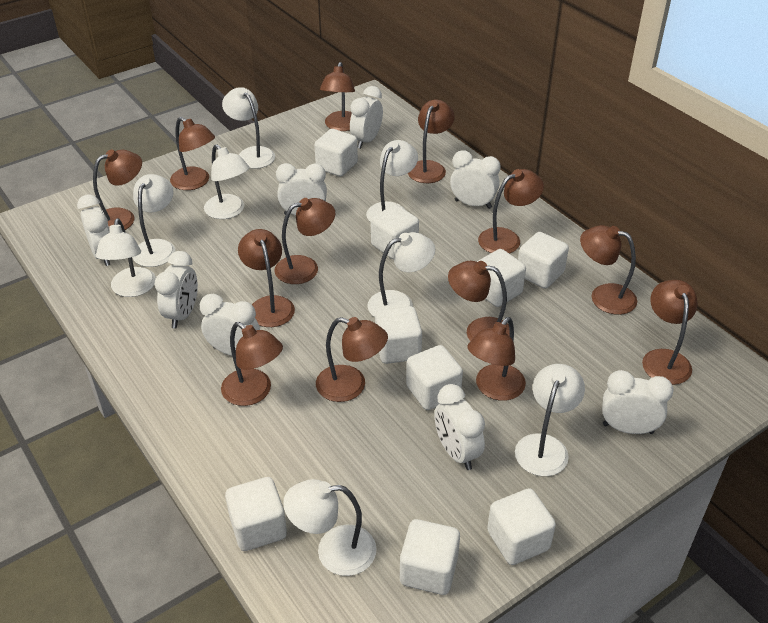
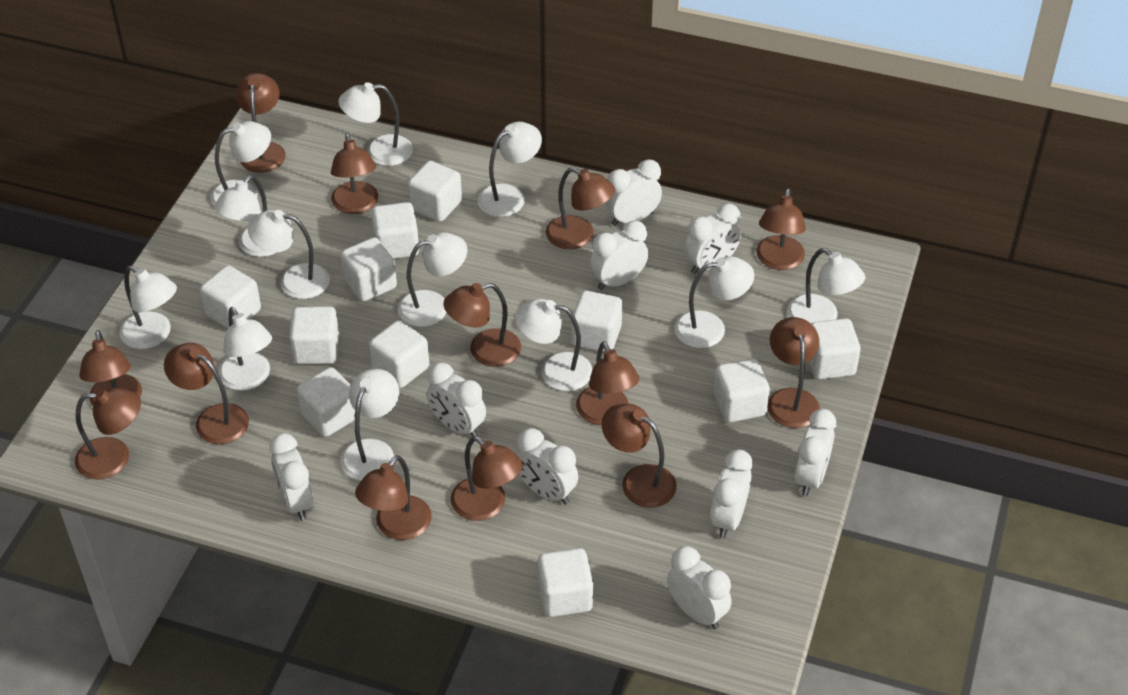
white clock: 8 -> 9
white cube: 9 -> 11
white lamp: 8 -> 12

